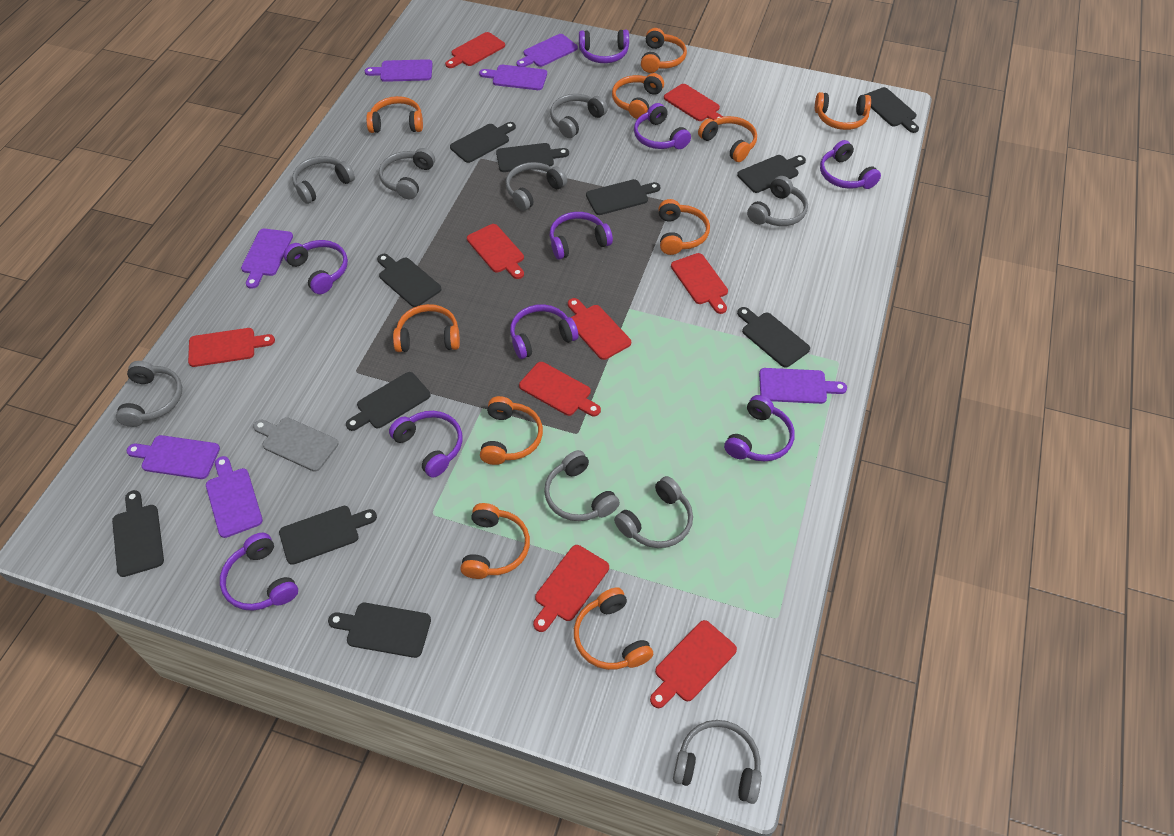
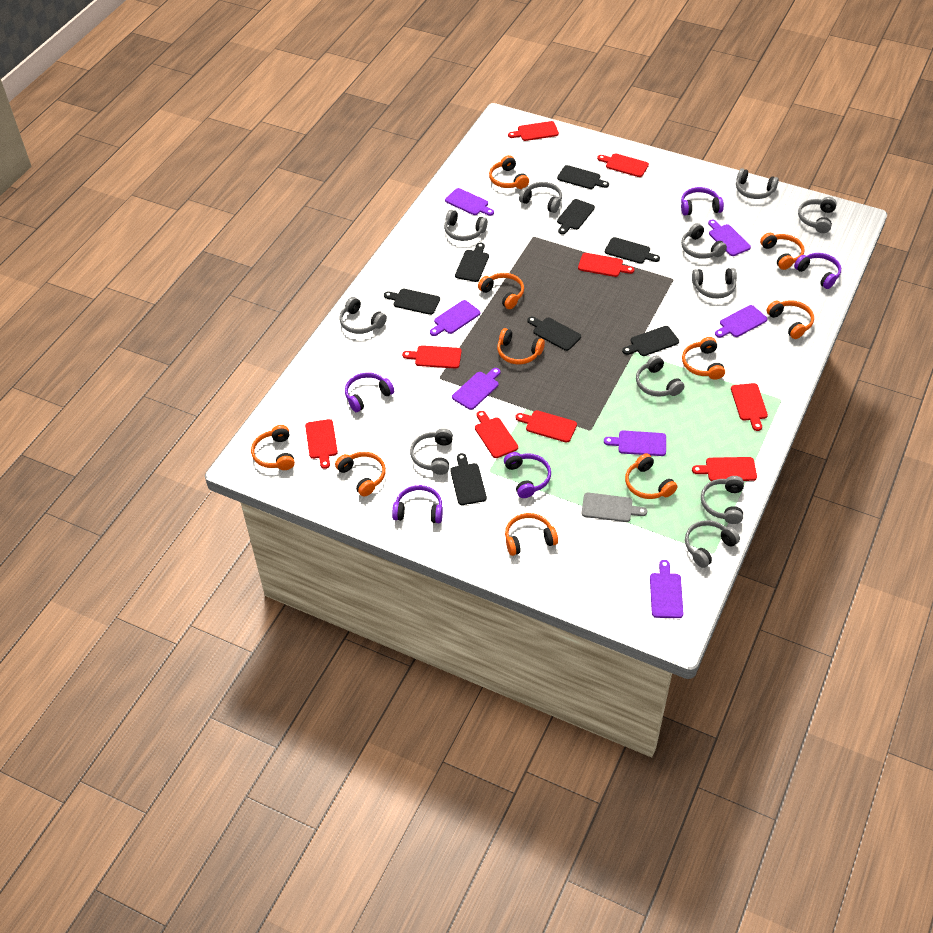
black cutting board: 11 -> 8
grey headphones: 9 -> 11
purple headphones: 9 -> 5

